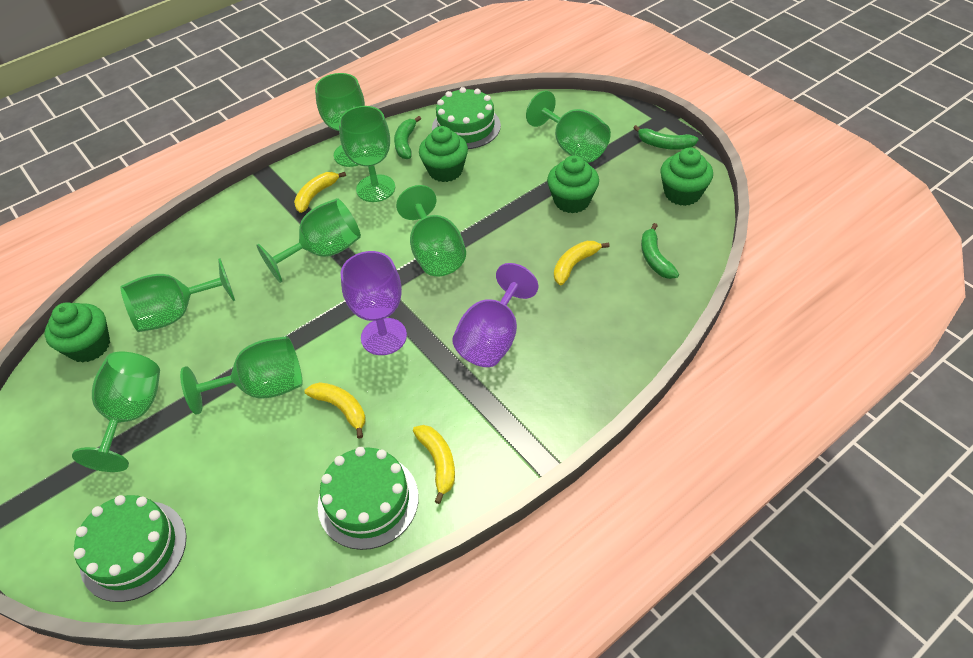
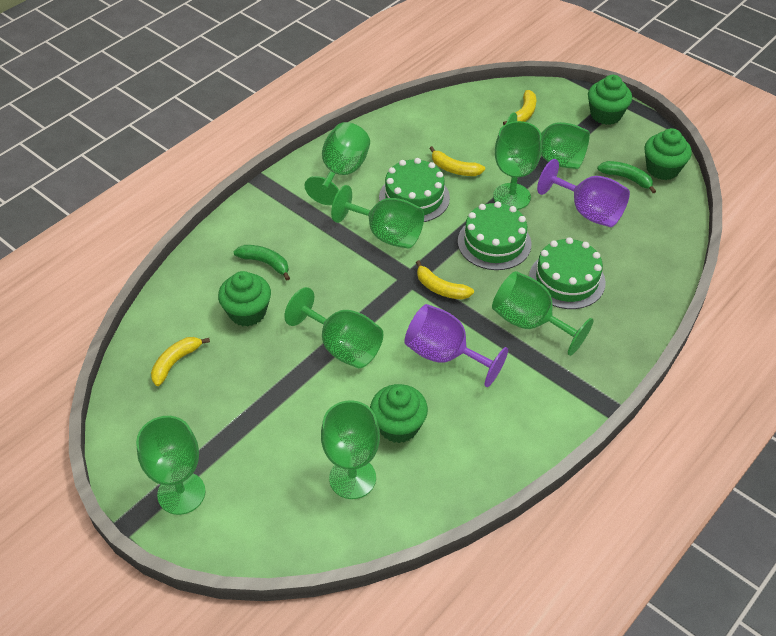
green banana: 3 -> 2

